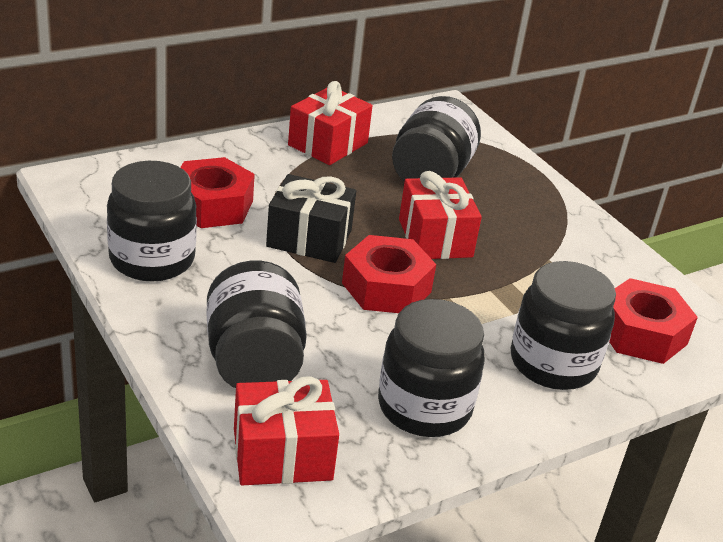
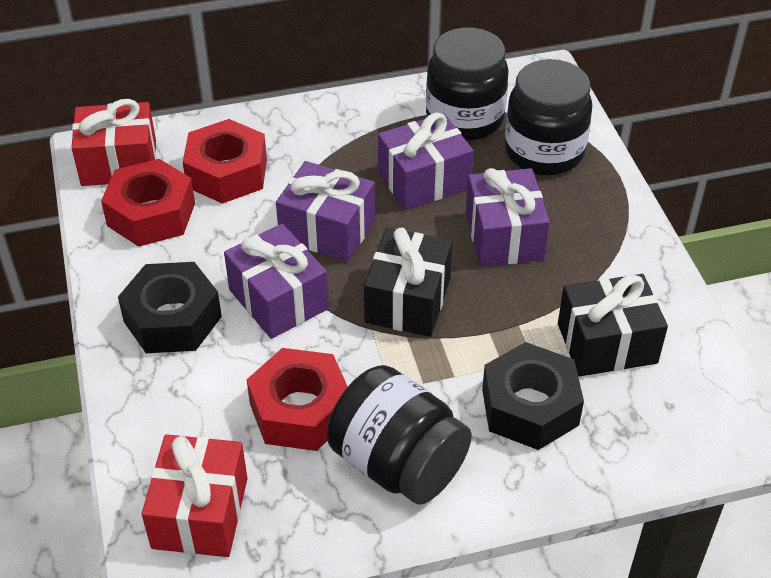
black gift: 1 -> 2
black jar: 5 -> 3
black nut: 0 -> 2
purple gift: 0 -> 4
red gift: 3 -> 2

